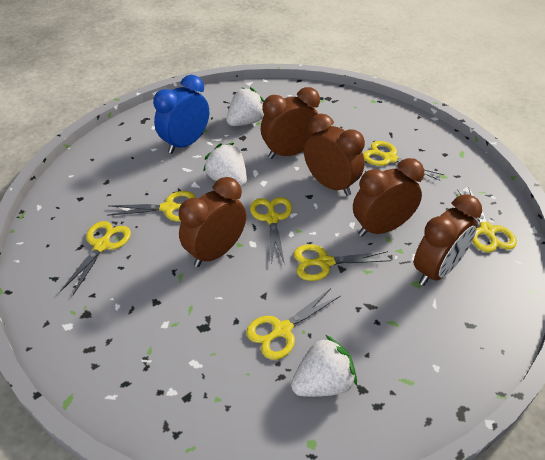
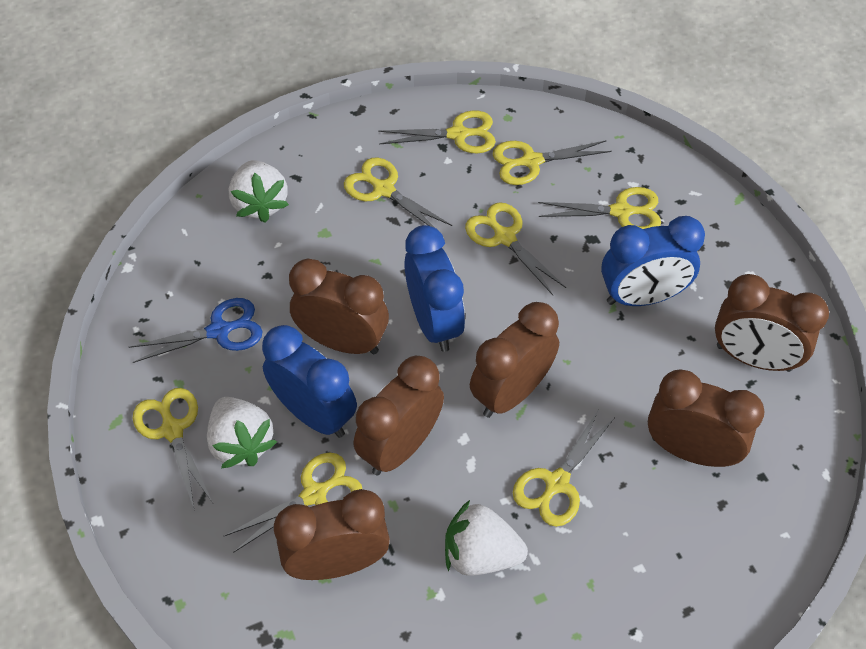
blue clock: 1 -> 3
blue scissors: 0 -> 1
brown clock: 5 -> 6
yellow scissors: 7 -> 8

